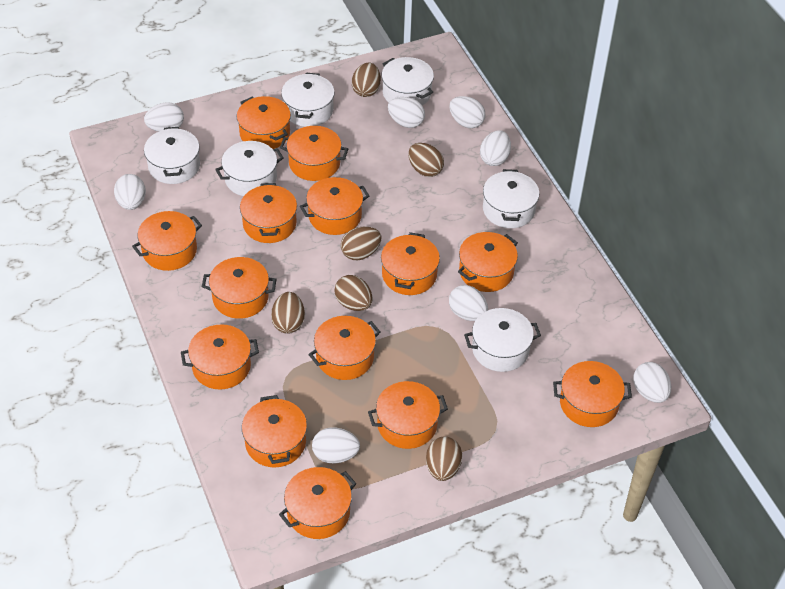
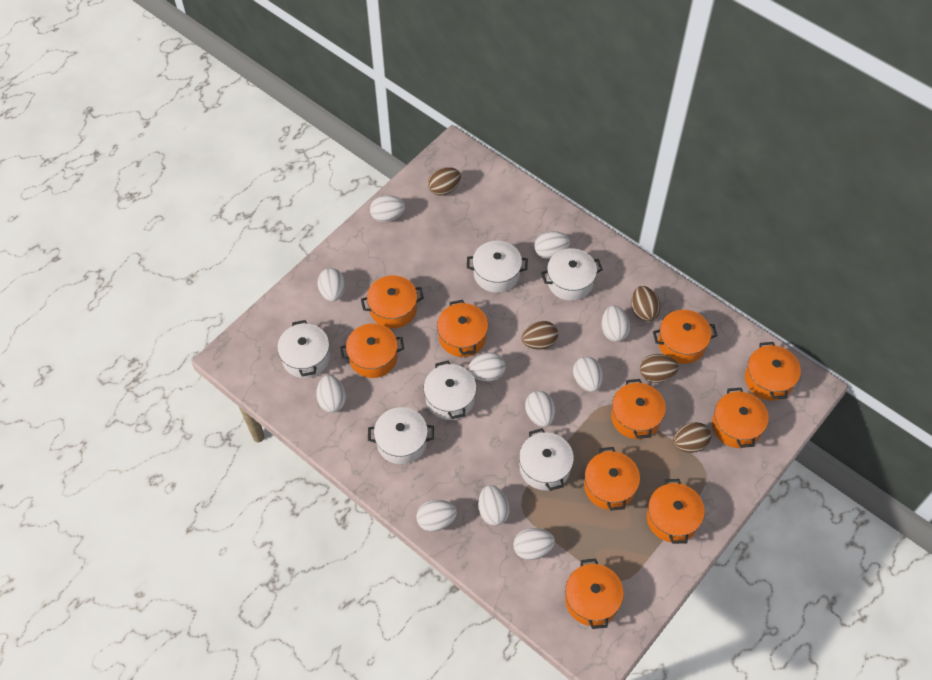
brown egg: 6 -> 5
orange pot: 14 -> 10
white egg: 8 -> 11

